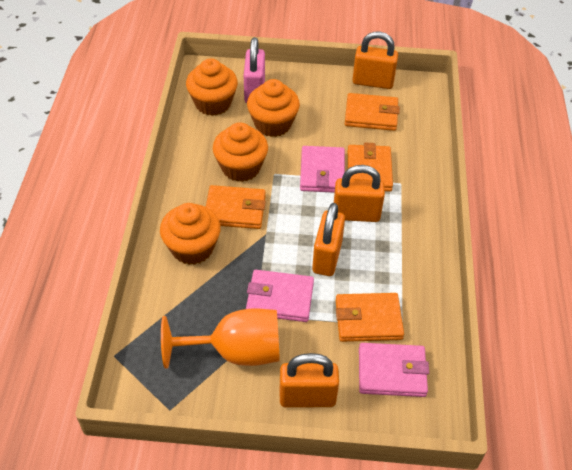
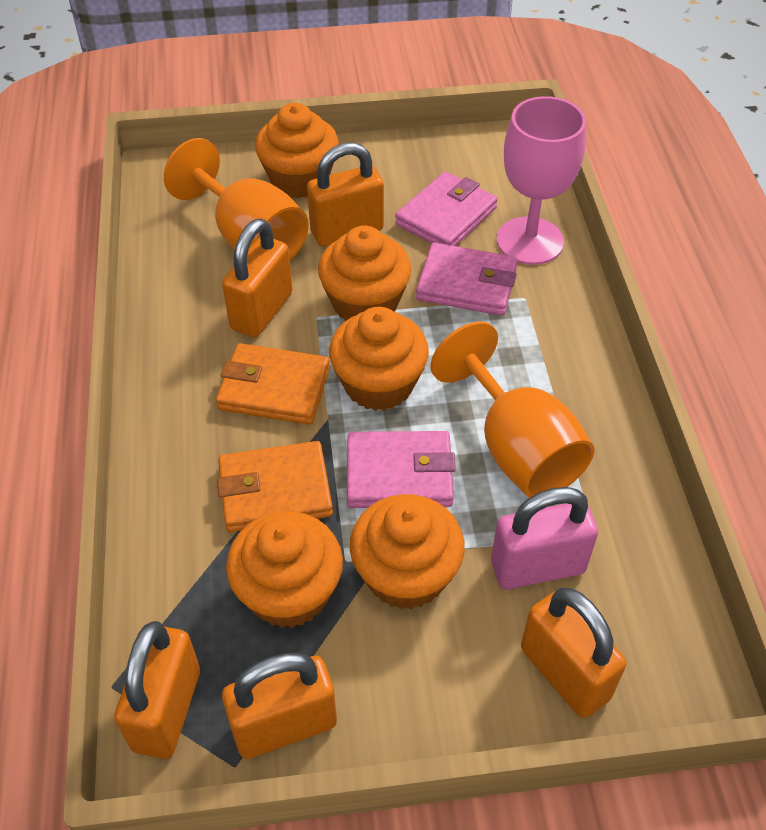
orange cupcake: 4 -> 5
orange goblet: 1 -> 2
orange padlock: 4 -> 5
orange wallet: 4 -> 2
pink goblet: 0 -> 1

